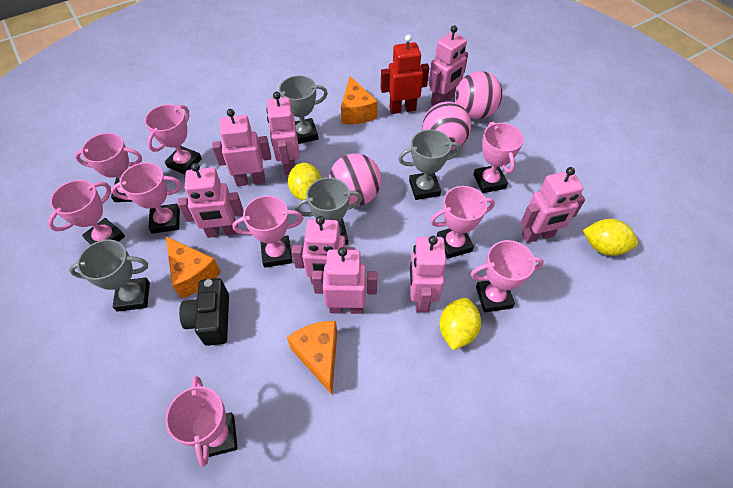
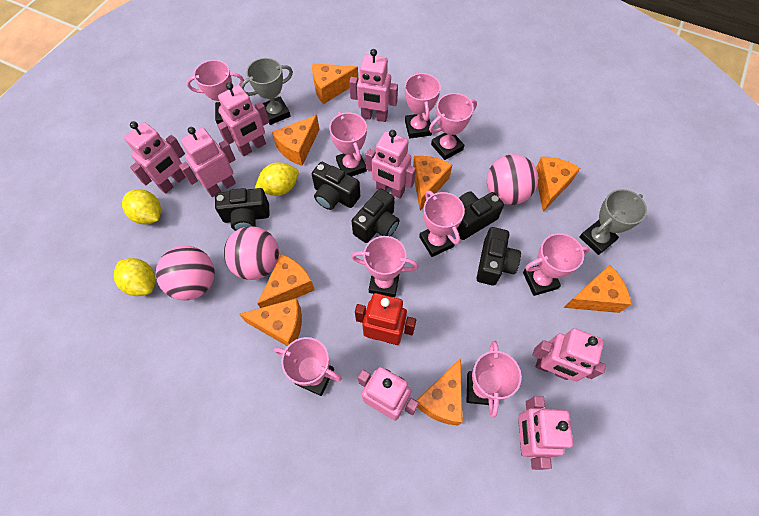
black camera: 1 -> 5
grey trophy: 4 -> 2
orange cheese: 3 -> 8

